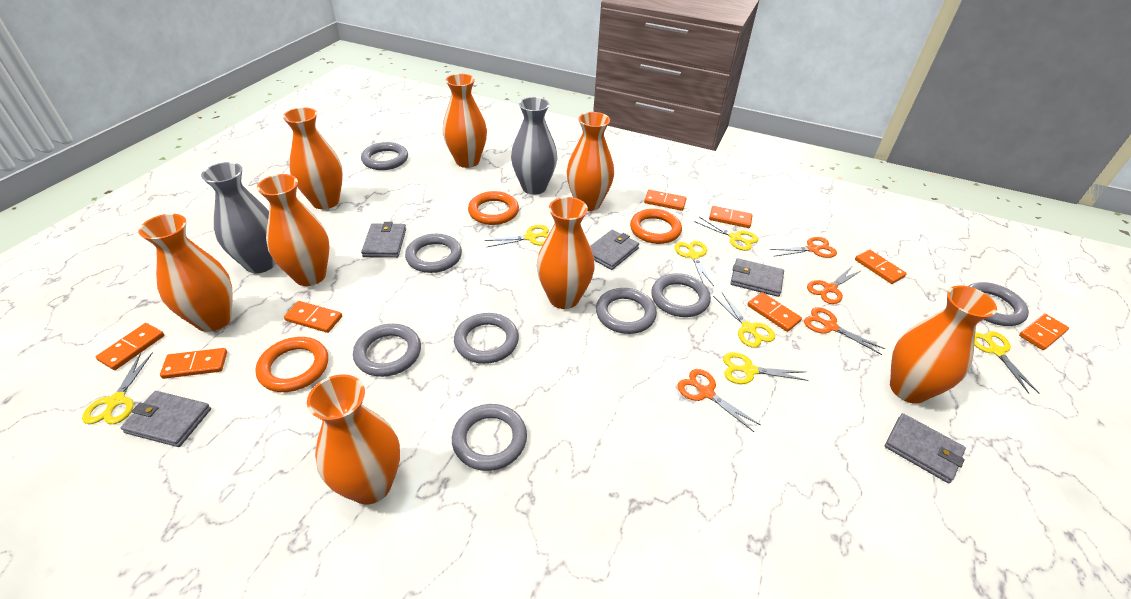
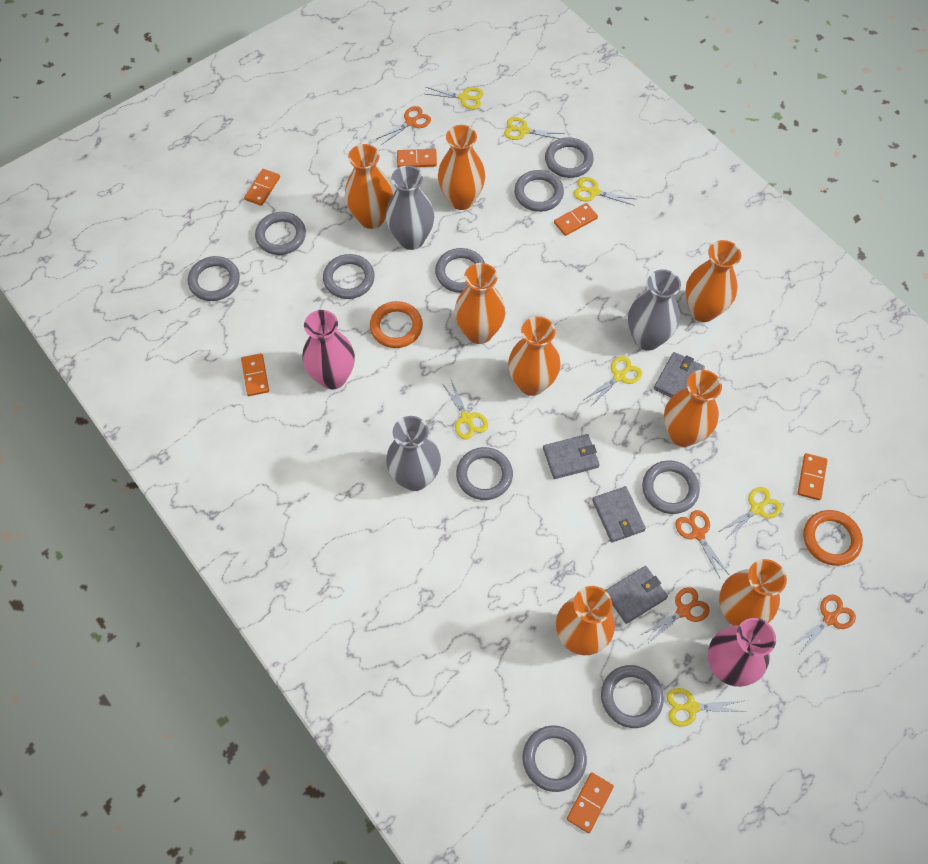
grey ring: 8 -> 10
grey vase: 2 -> 3
grey wallet: 5 -> 4
orange domino: 8 -> 6
orange ring: 3 -> 2
pink vase: 0 -> 2

